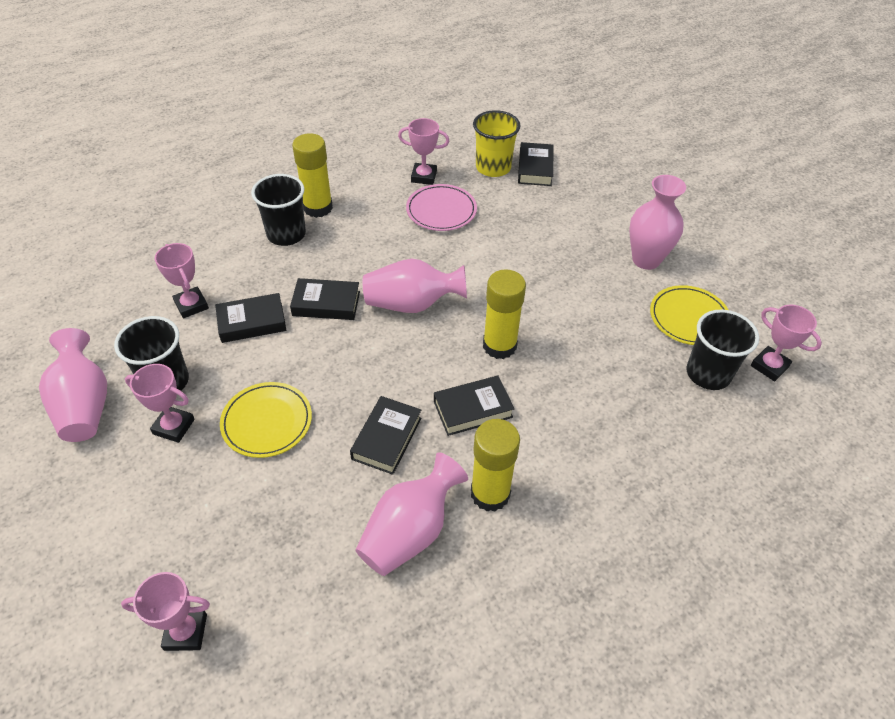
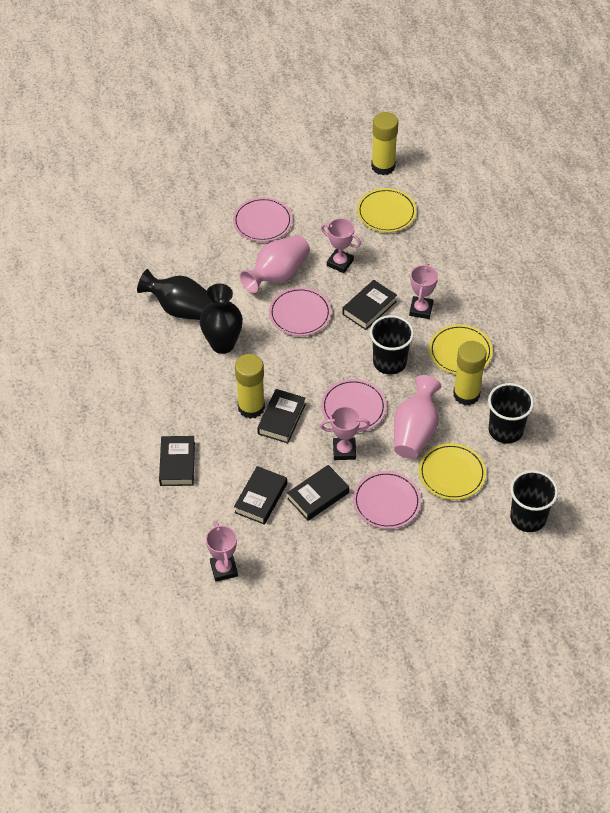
black vase: 0 -> 2
pink plate: 1 -> 4
pink trophy: 5 -> 4
pink vase: 4 -> 2
yellow cup: 1 -> 0
yellow plate: 2 -> 3

